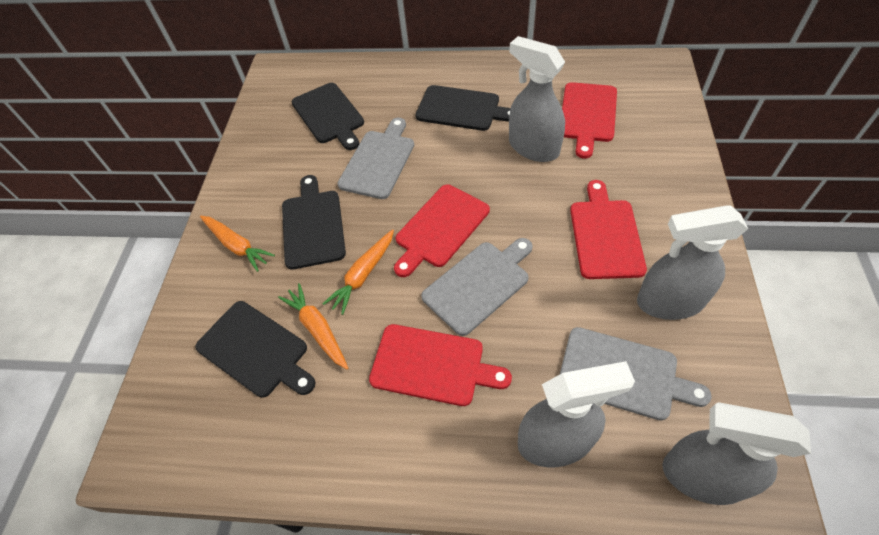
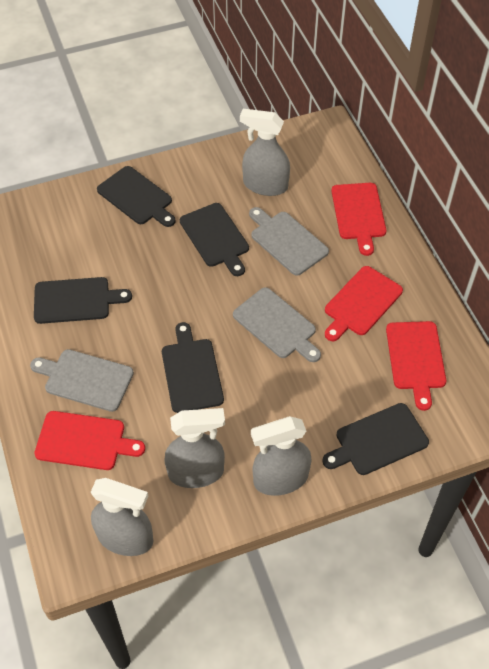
black cutting board: 4 -> 5
orange carrot: 3 -> 0

